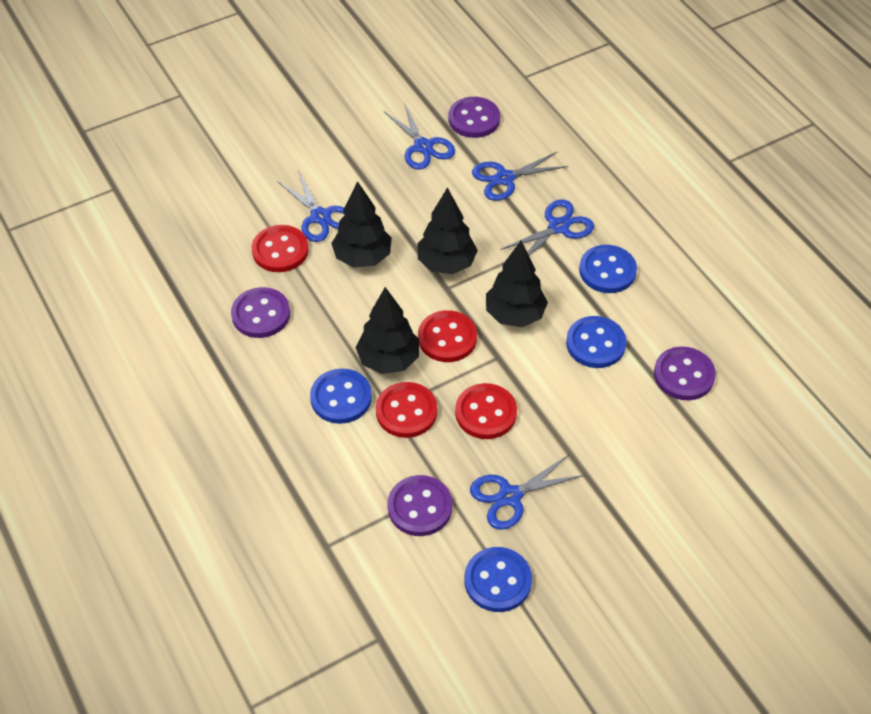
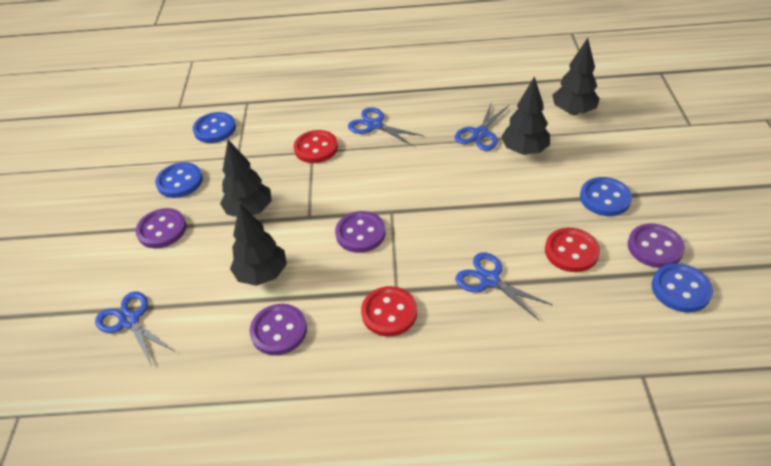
blue scissors: 5 -> 4
red button: 4 -> 3

